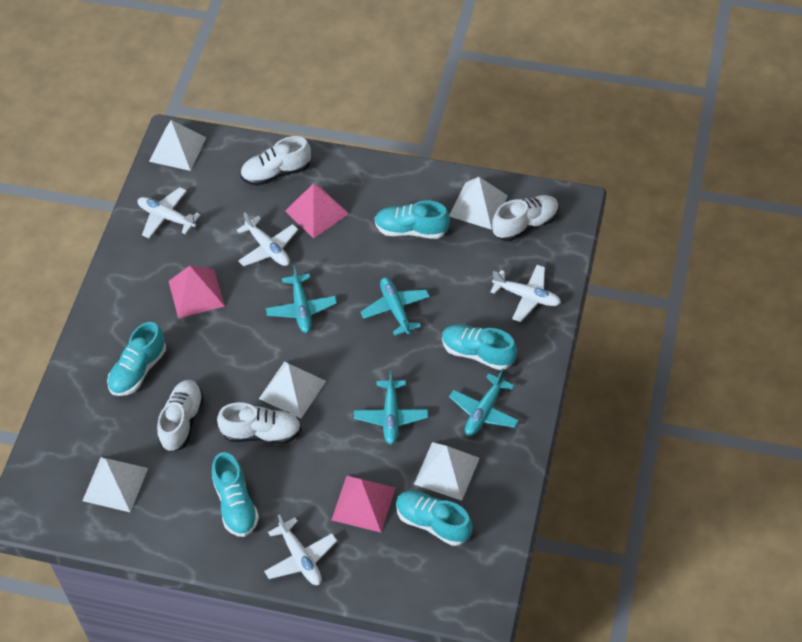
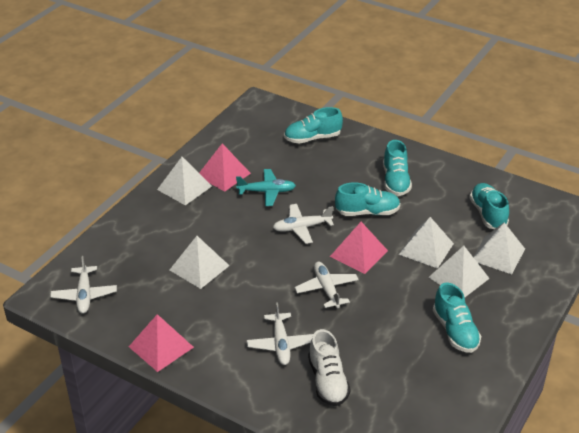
turquoise plane: 4 -> 1
white shoe: 4 -> 1

